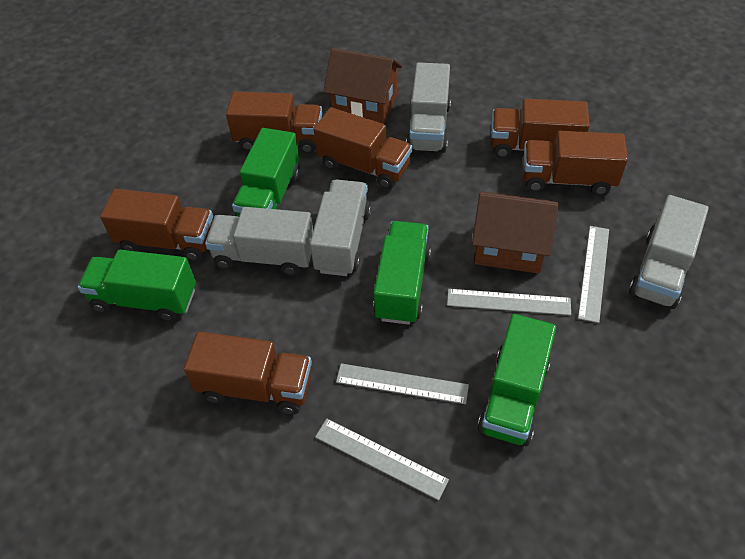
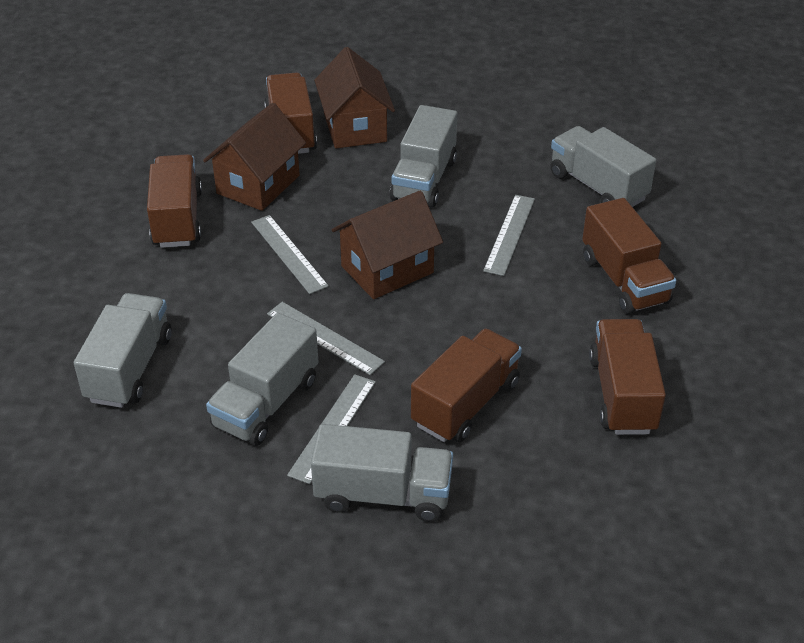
brown house: 2 -> 3
brown truck: 6 -> 5
green truck: 4 -> 0
grey truck: 4 -> 5

